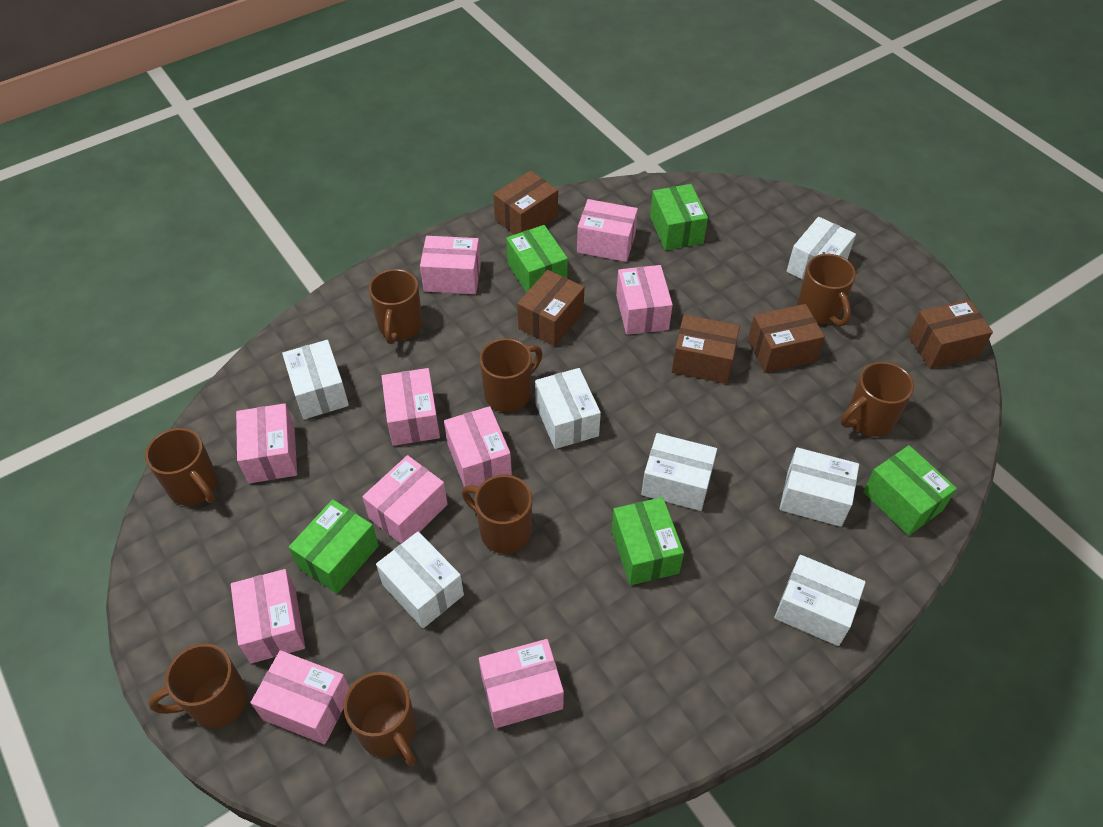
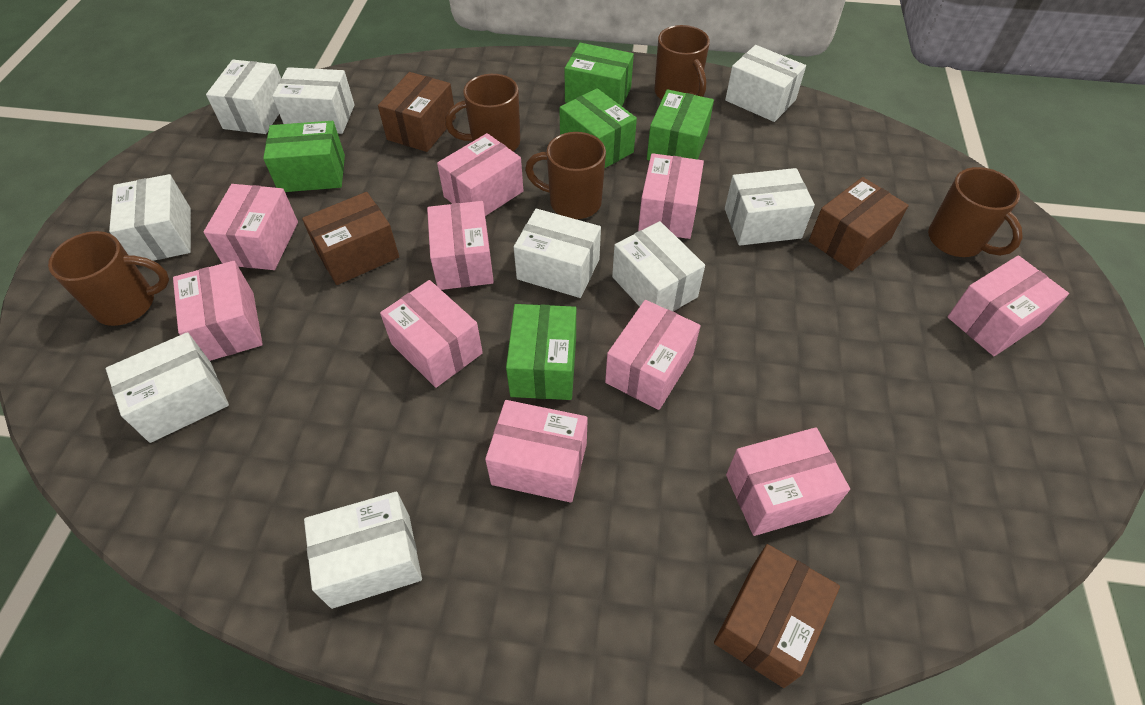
brown box: 5 -> 4
brown mug: 8 -> 5
white box: 7 -> 9

